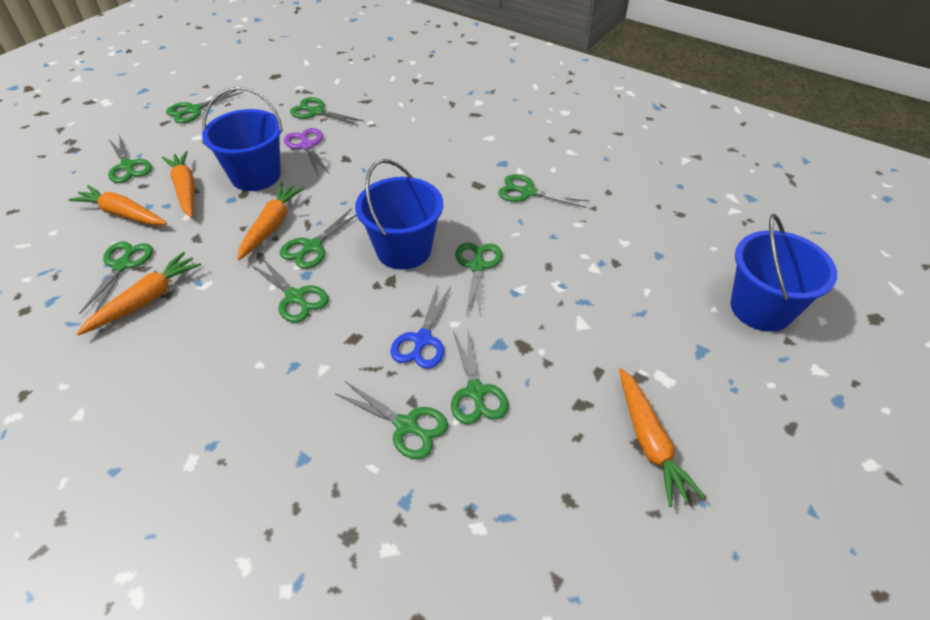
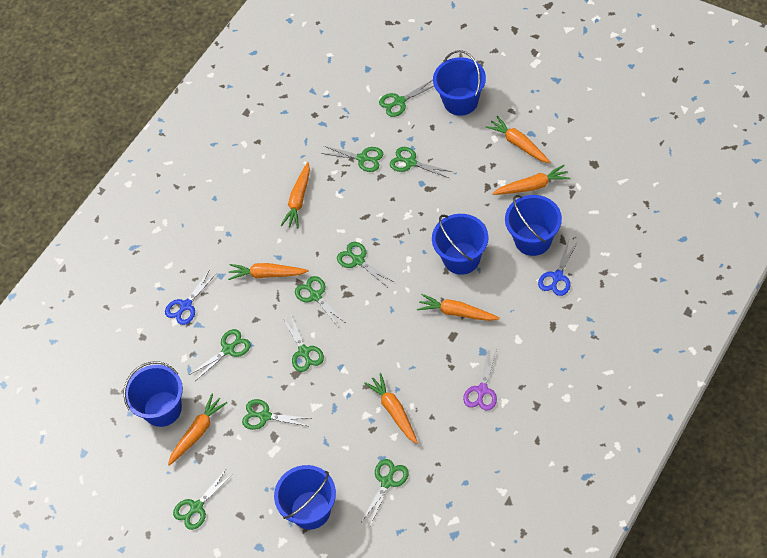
blue bucket: 3 -> 5
blue scissors: 1 -> 2
orange carrot: 5 -> 7

